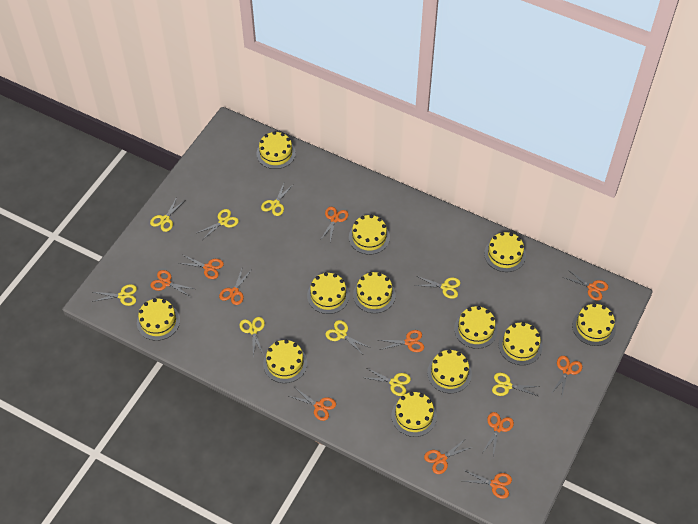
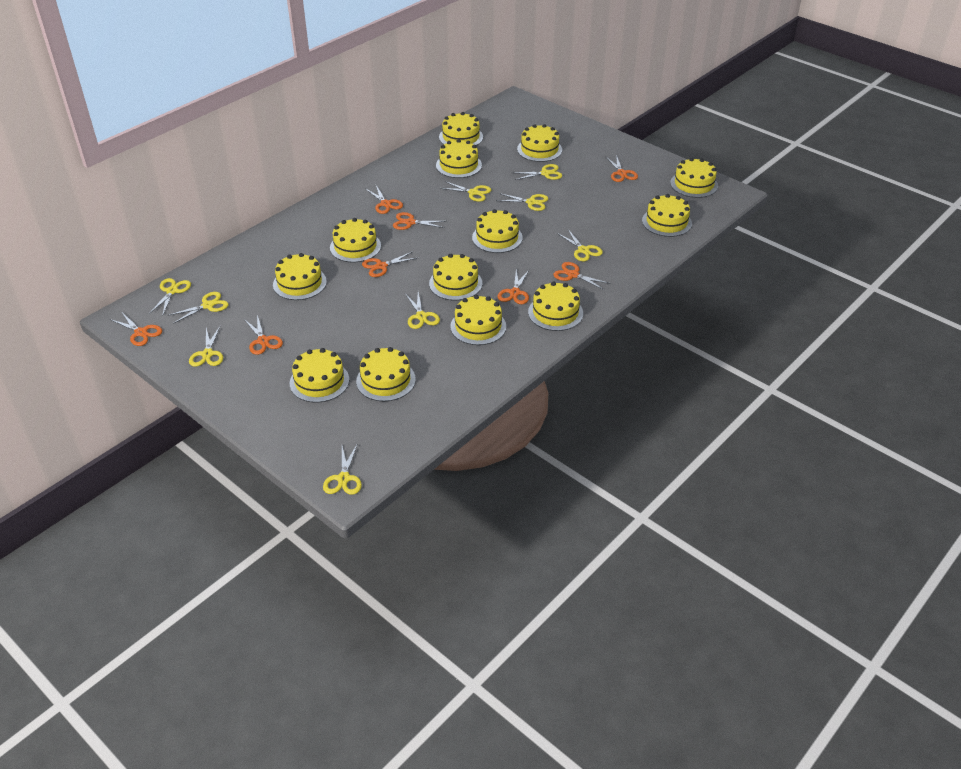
orange scissors: 11 -> 8
yellow cake: 12 -> 13

